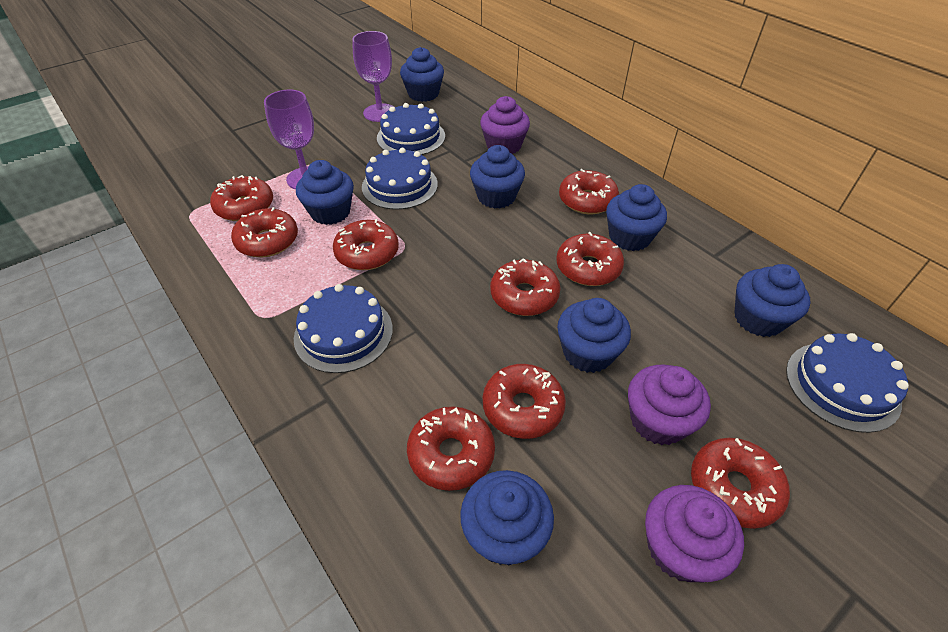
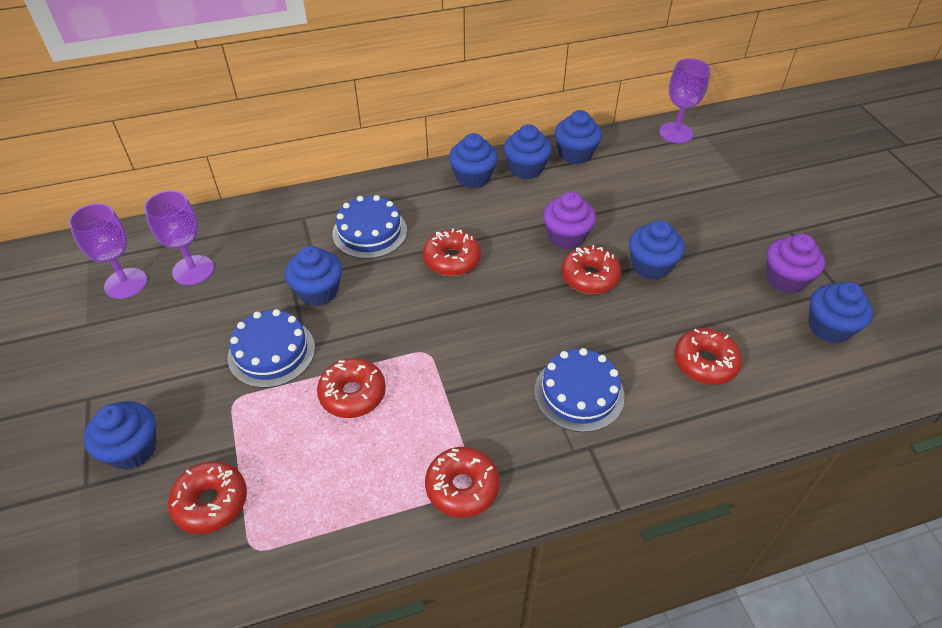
blue cake: 4 -> 3
purple cupcake: 3 -> 2
purple goblet: 2 -> 3
red donut: 9 -> 6

